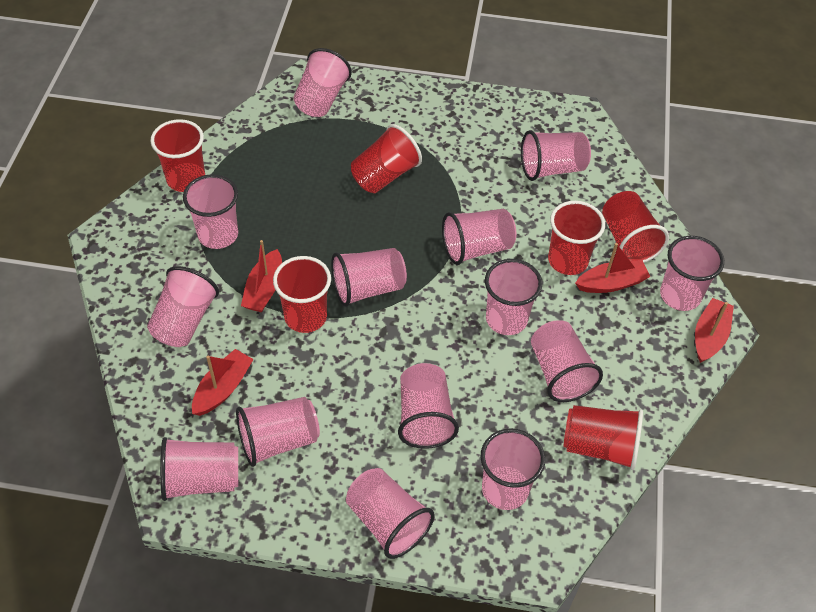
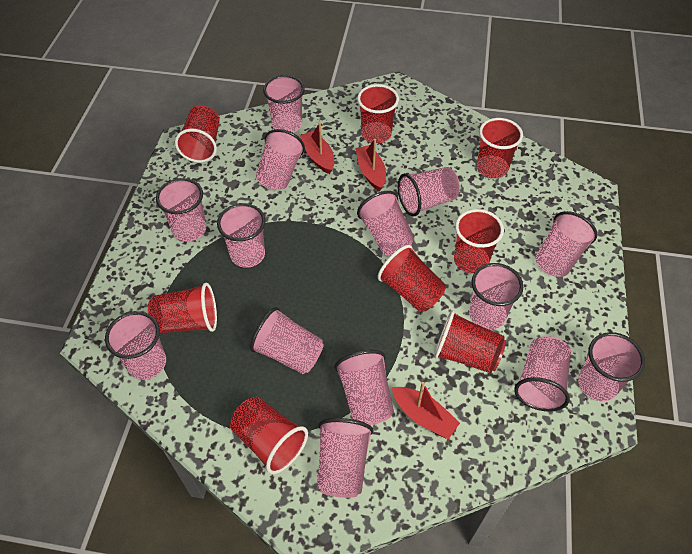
red boat: 4 -> 3
red cup: 6 -> 8

